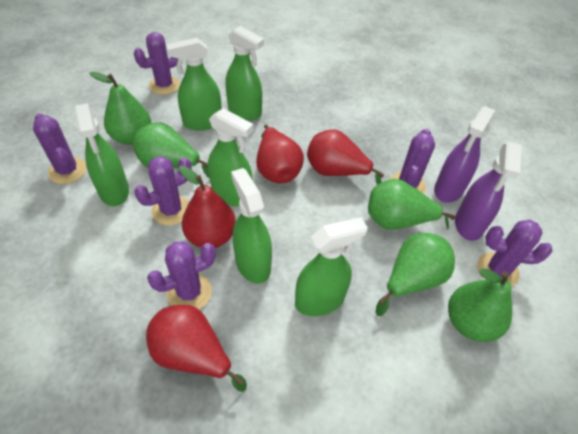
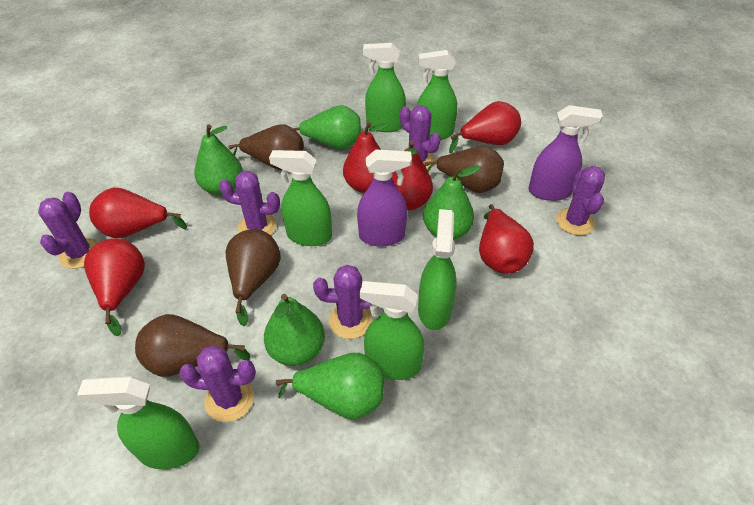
brown pear: 0 -> 4
red pear: 4 -> 6

